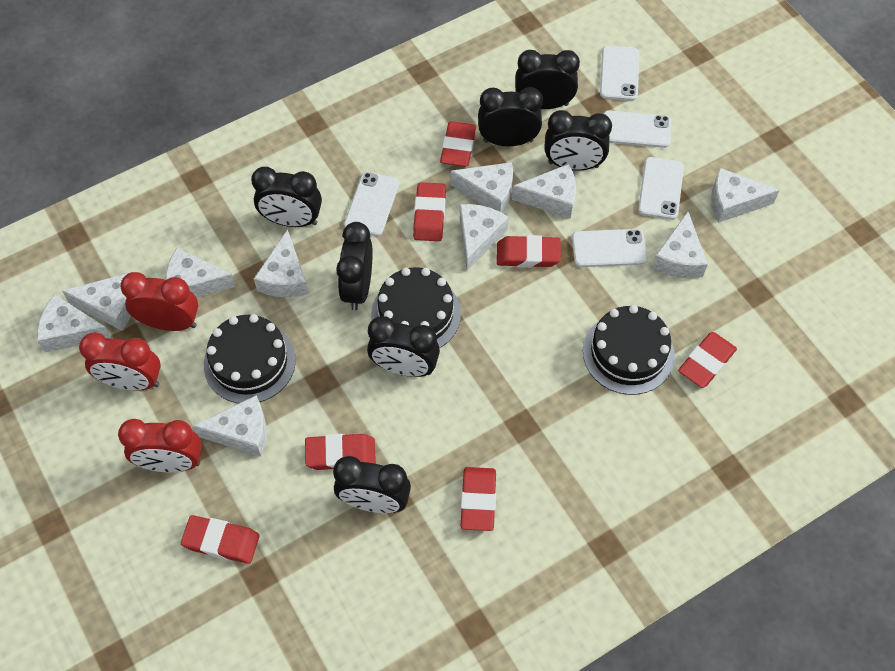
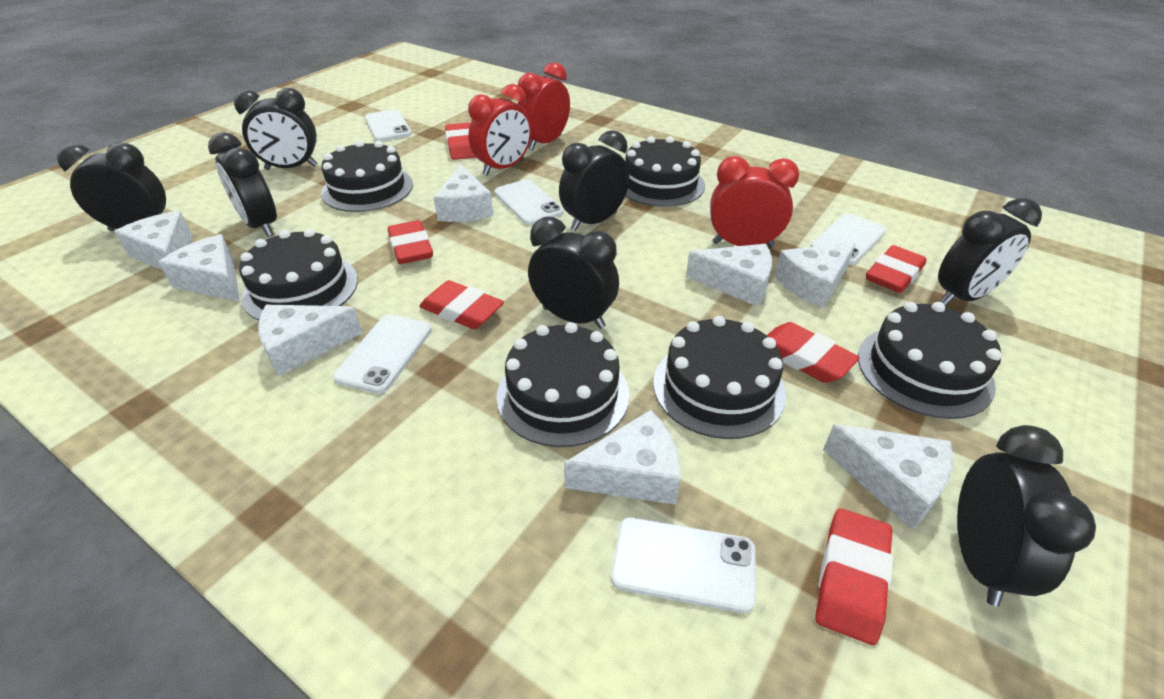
black cake: 3 -> 6
red eraser: 7 -> 6
white cheese: 10 -> 8

